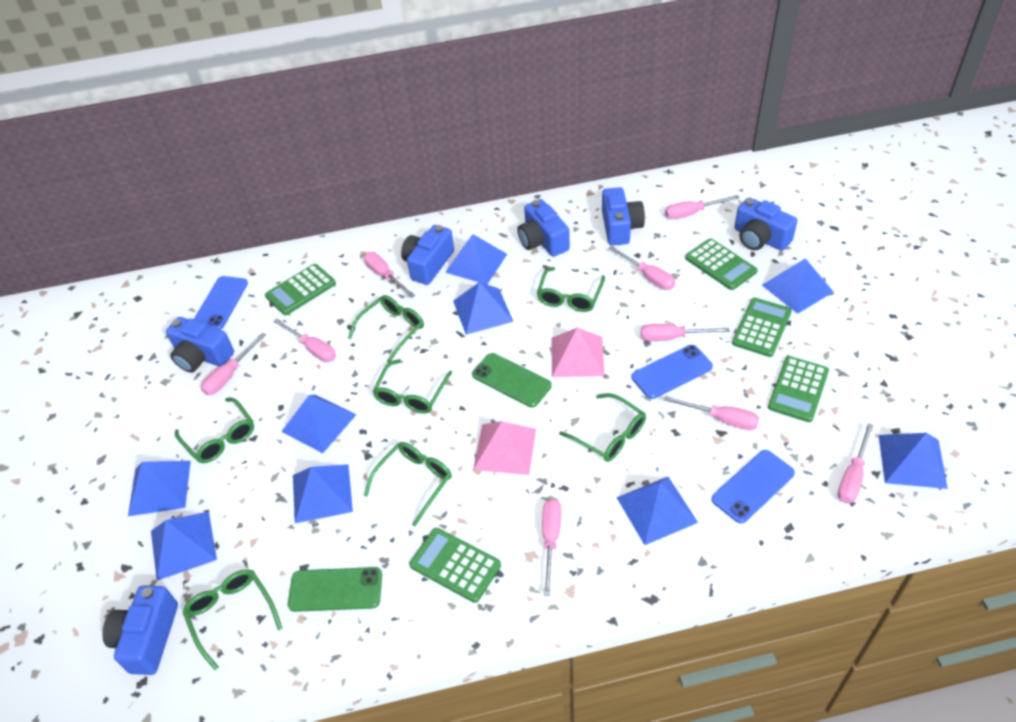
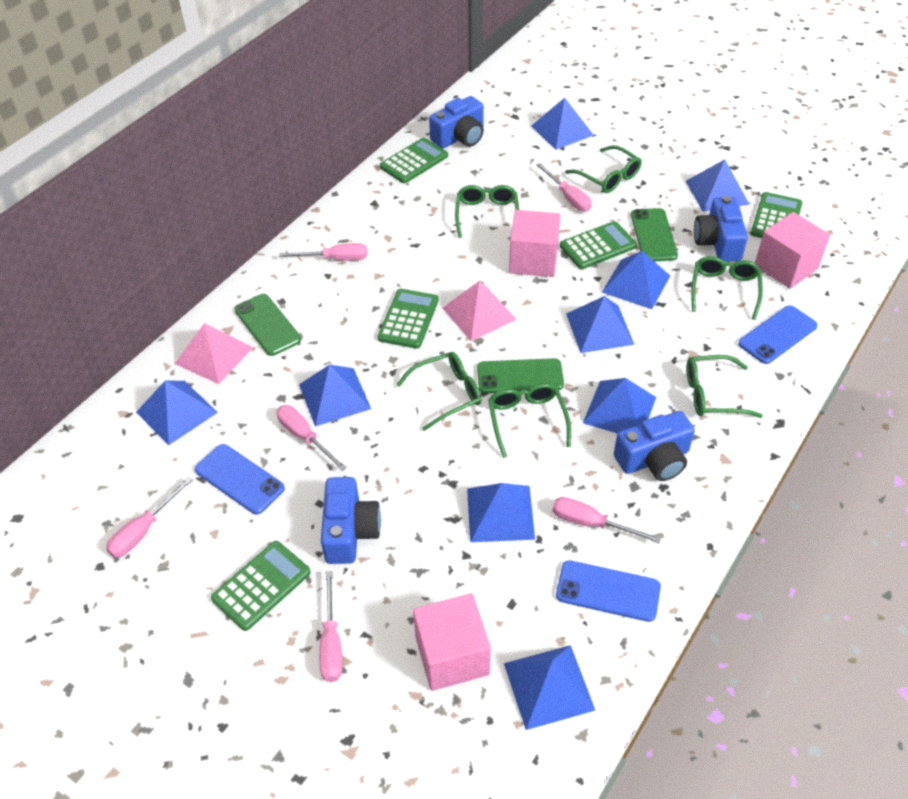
blue camera: 6 -> 4
green glasses: 7 -> 6
green phone: 2 -> 3
pink cube: 0 -> 3
pink screwdriver: 9 -> 6

